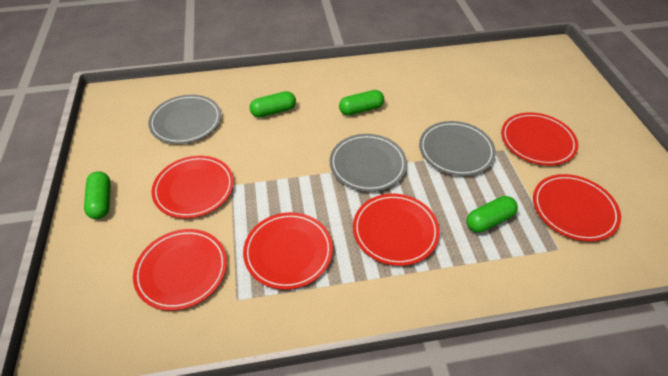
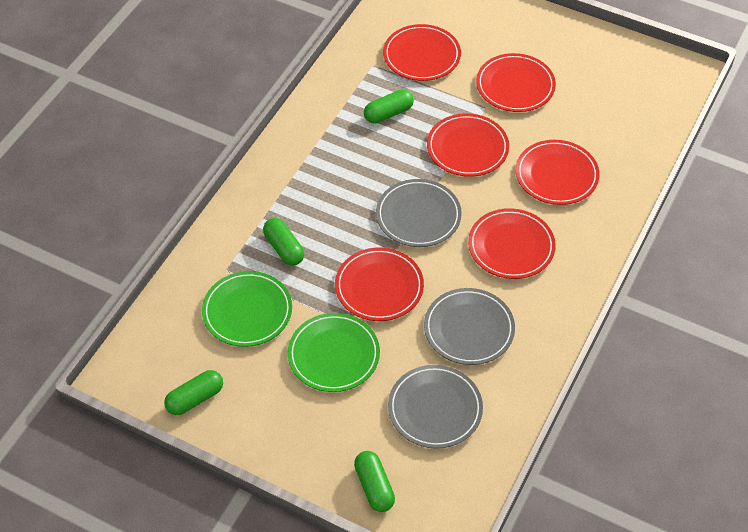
green plate: 0 -> 2

